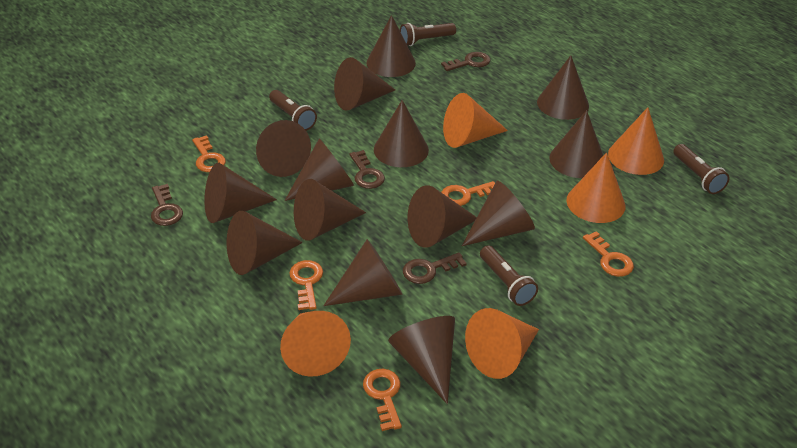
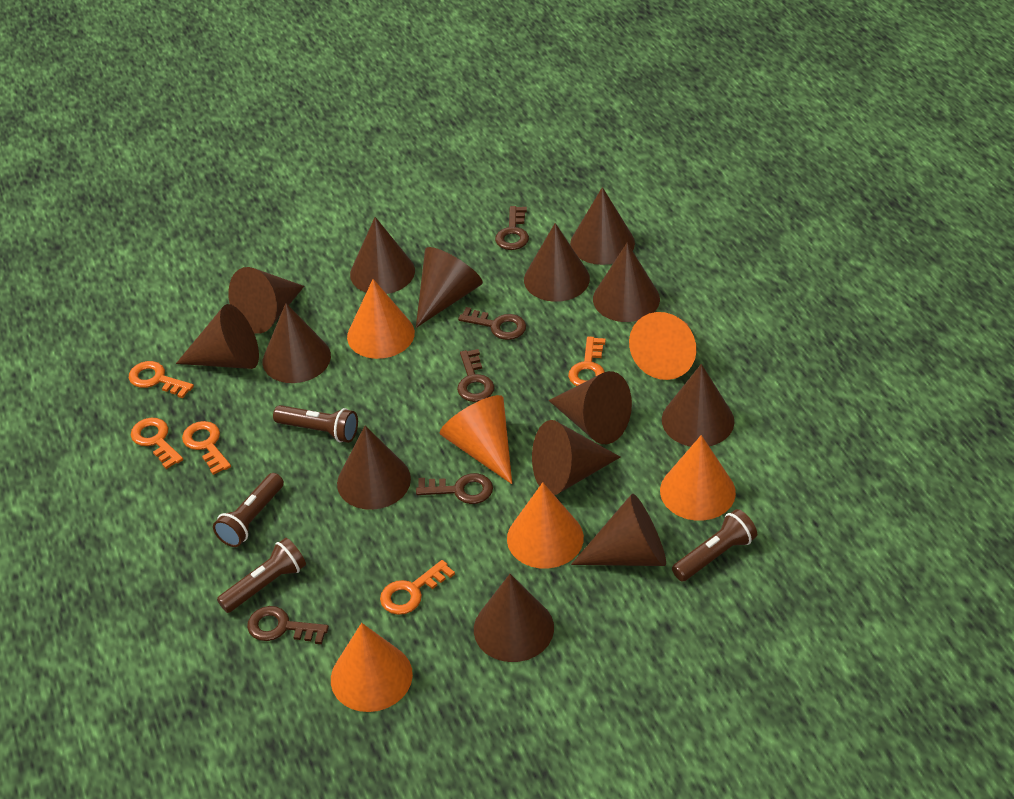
brown key: 4 -> 5
orange cone: 5 -> 6

